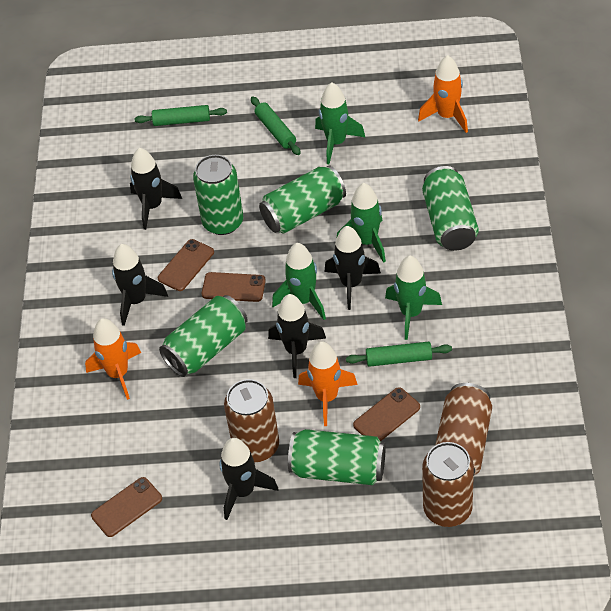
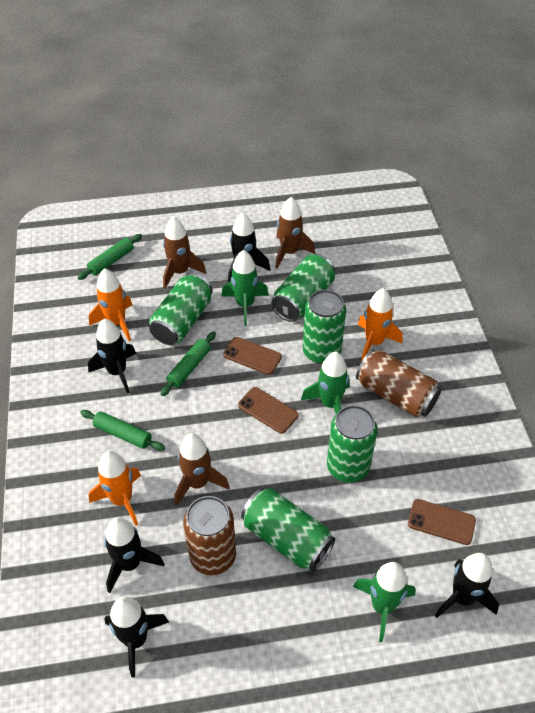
brown can: 3 -> 2
brown phone: 4 -> 3
brown rocket: 0 -> 3
green rocket: 4 -> 3

